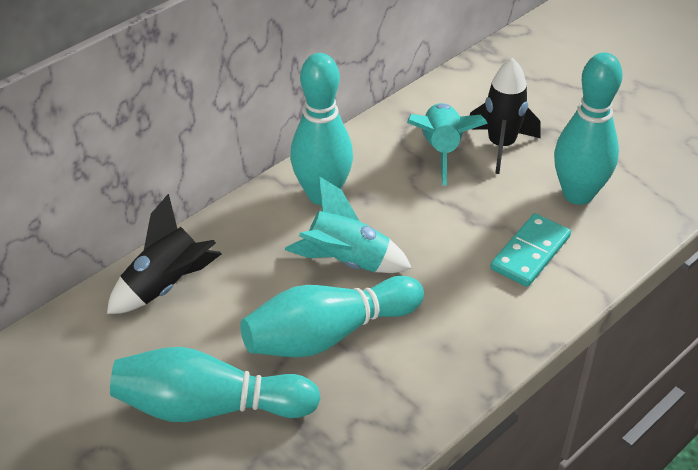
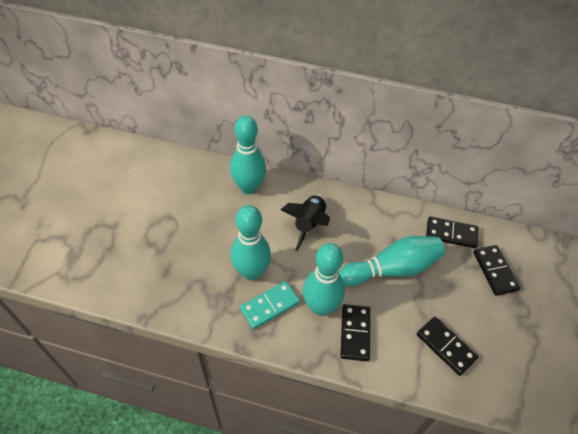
black domino: 0 -> 4
black rocket: 2 -> 1
turquoise rocket: 2 -> 0

